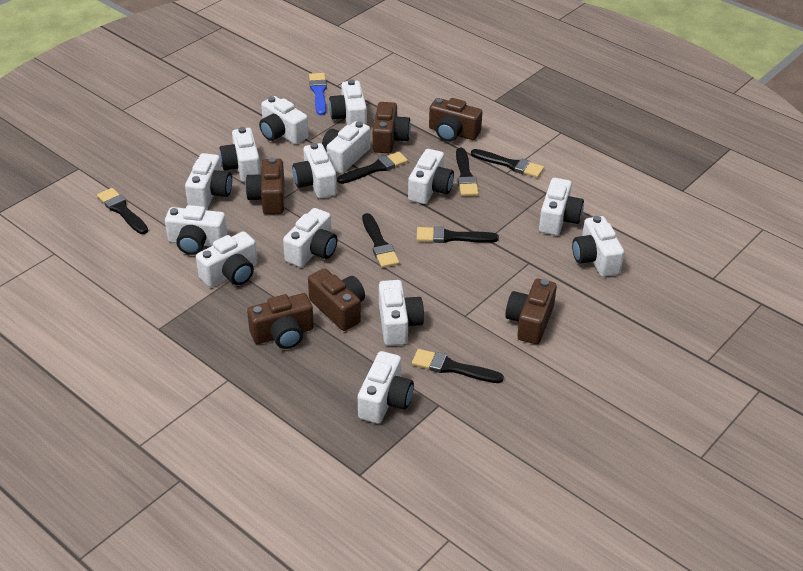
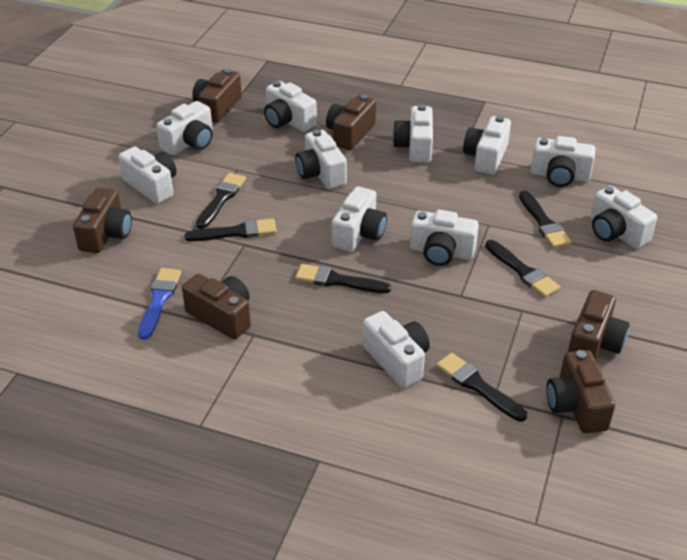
black brush: 7 -> 6
white camera: 14 -> 11

